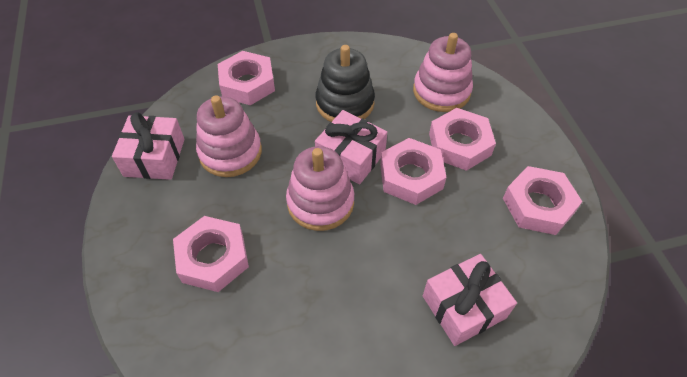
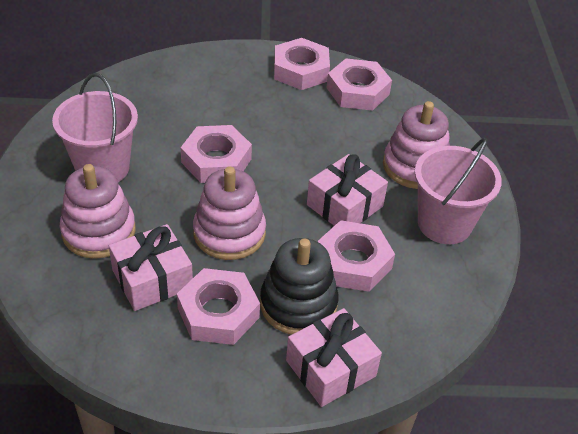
pink bucket: 0 -> 2

